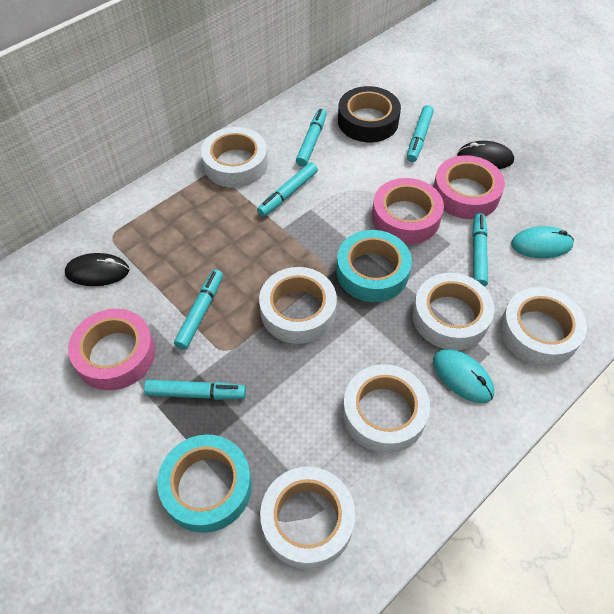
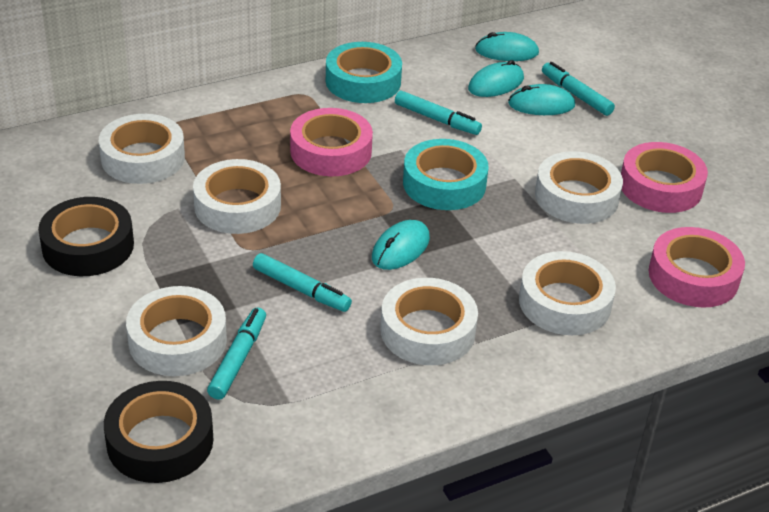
black mouse: 2 -> 0
black tape: 1 -> 2
turquoise marker: 6 -> 4
turquoise mouse: 2 -> 4

